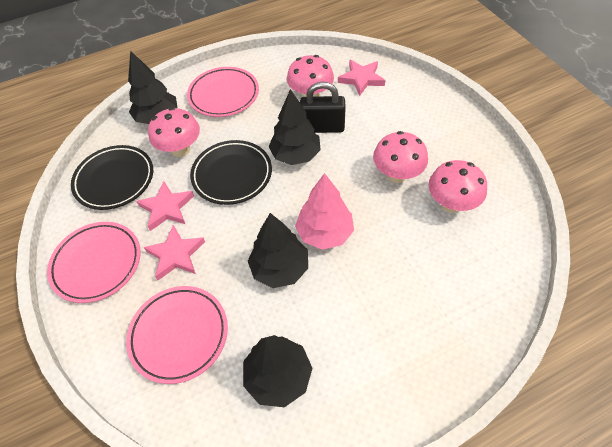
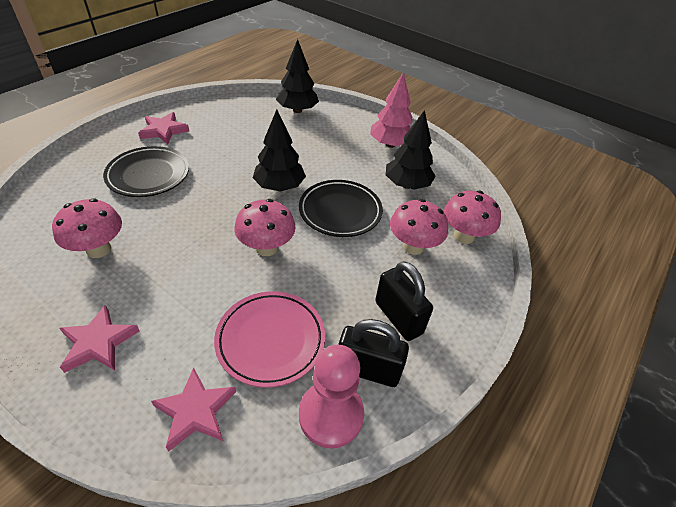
black padlock: 1 -> 2
black tree: 4 -> 3
pink pawn: 0 -> 1
pink plate: 3 -> 1

